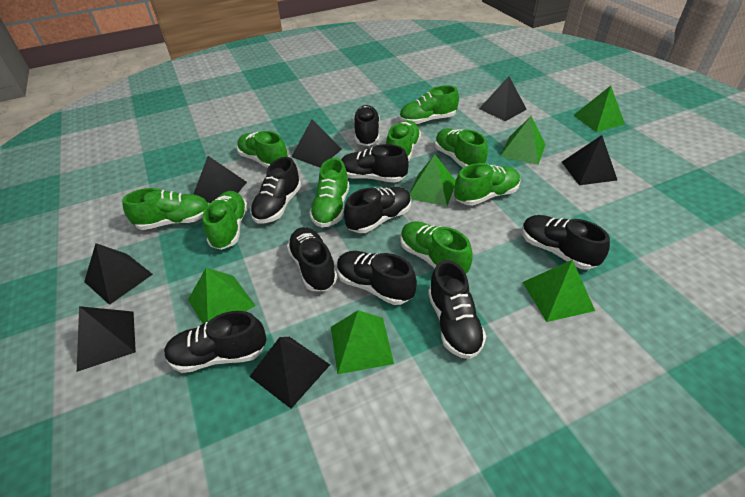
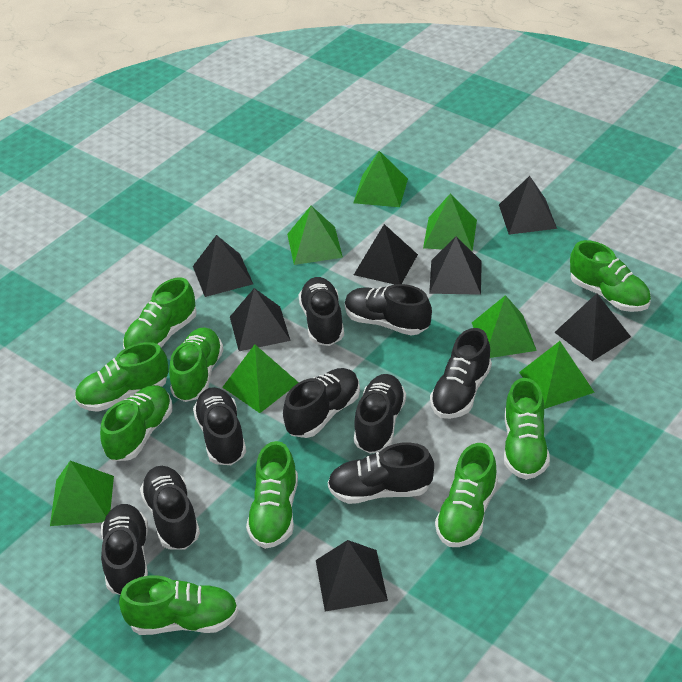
green pyramid: 6 -> 7

